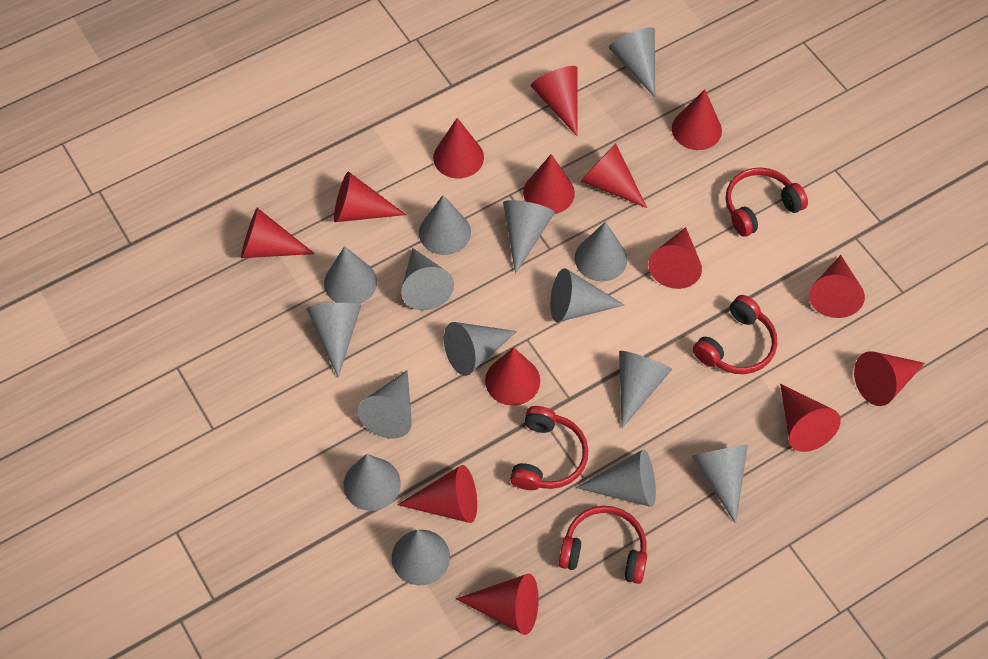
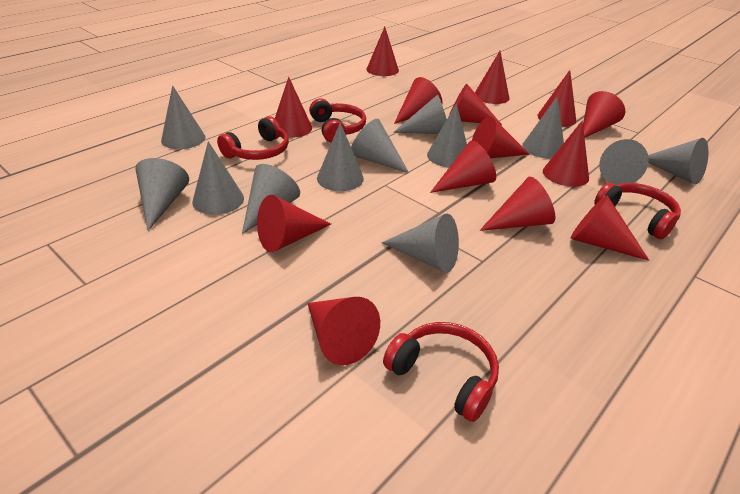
grey cone: 15 -> 12

